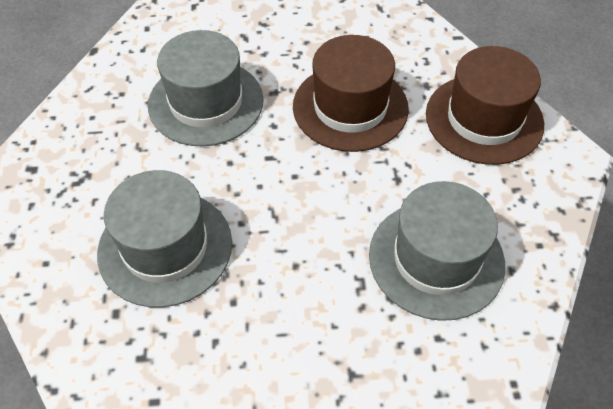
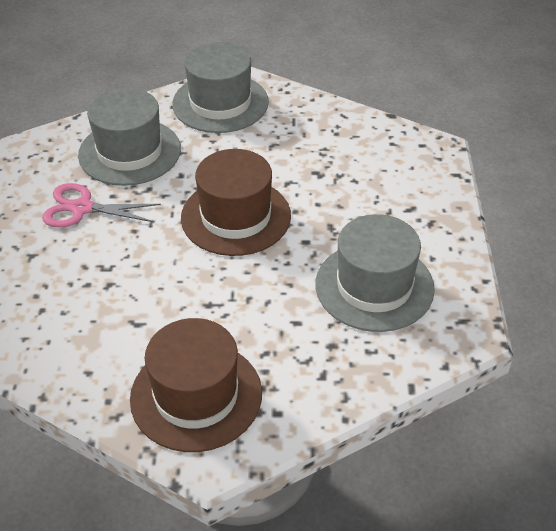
pink scissors: 0 -> 1

